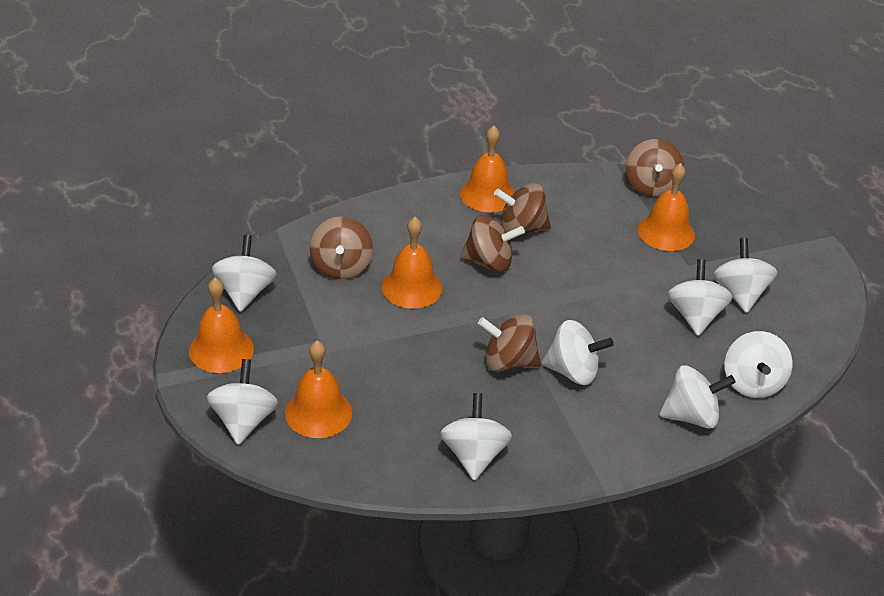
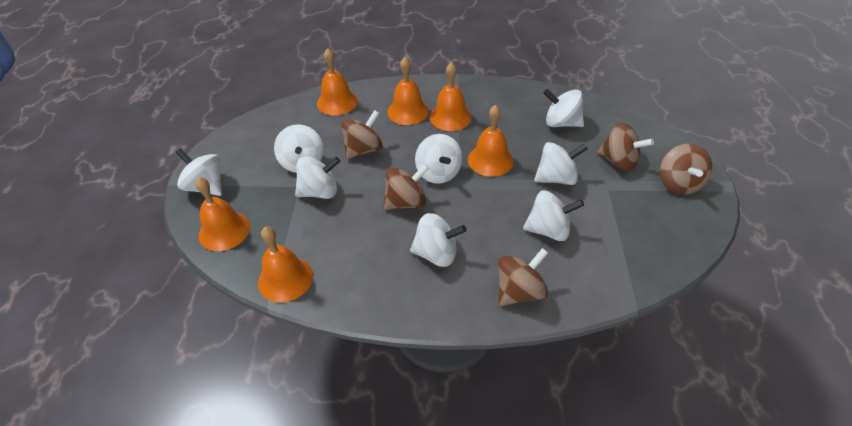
orange bell: 5 -> 6

